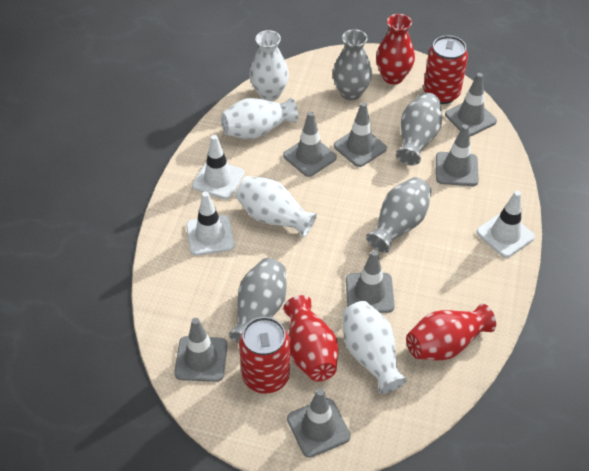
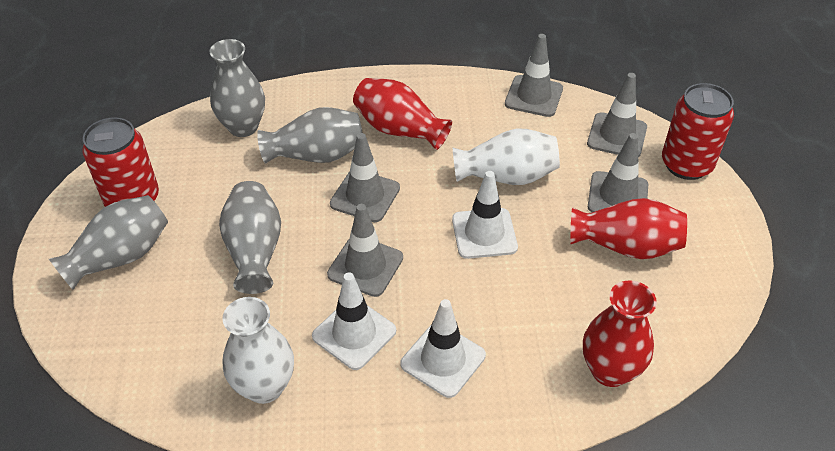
grey traffic cone: 7 -> 5
white vase: 4 -> 2

